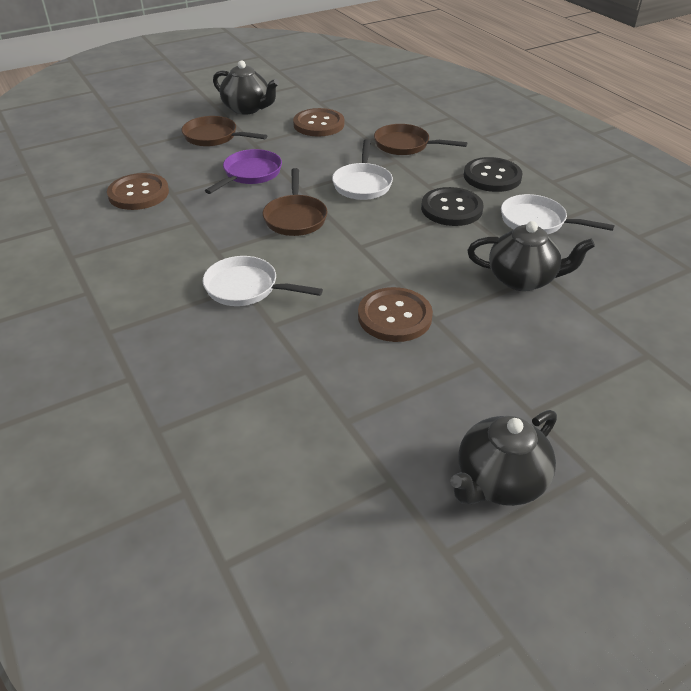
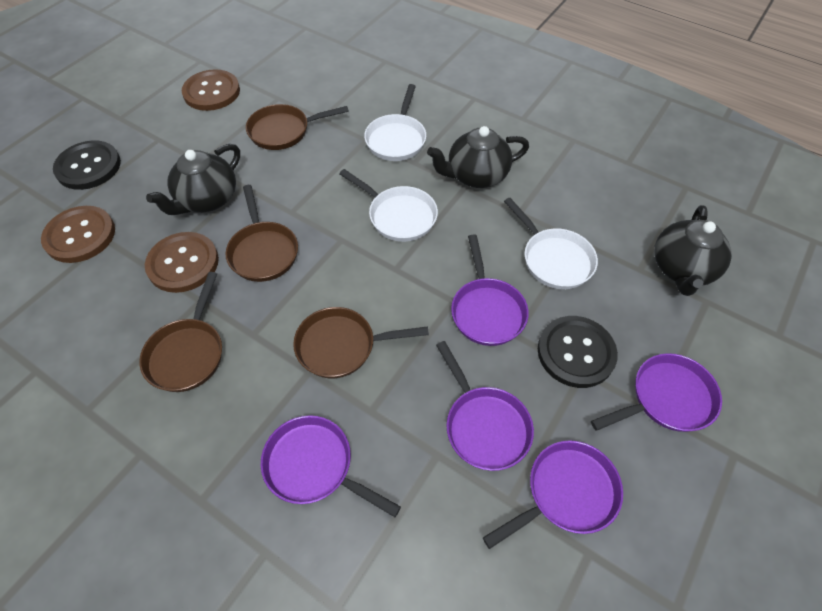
brown pan: 3 -> 4
purple pan: 1 -> 5

